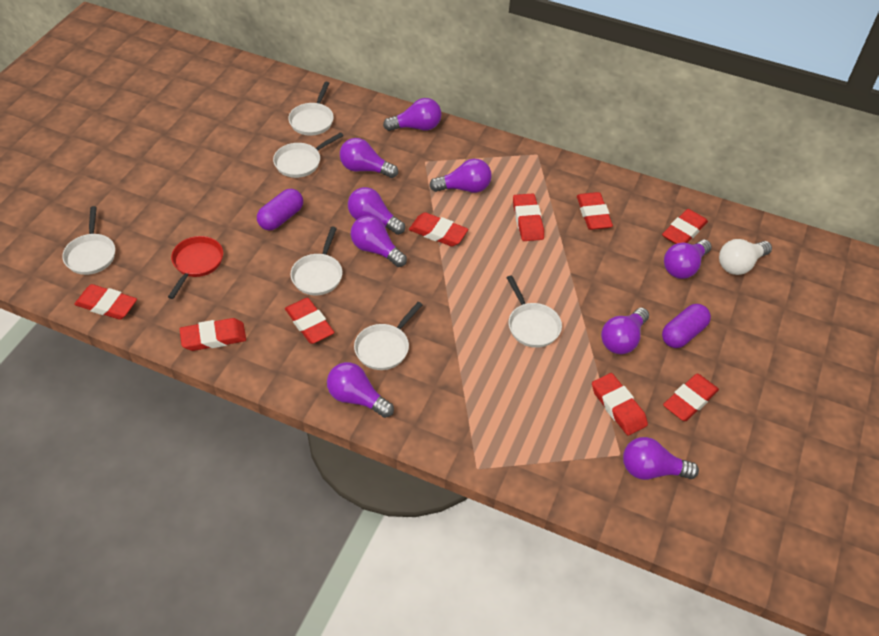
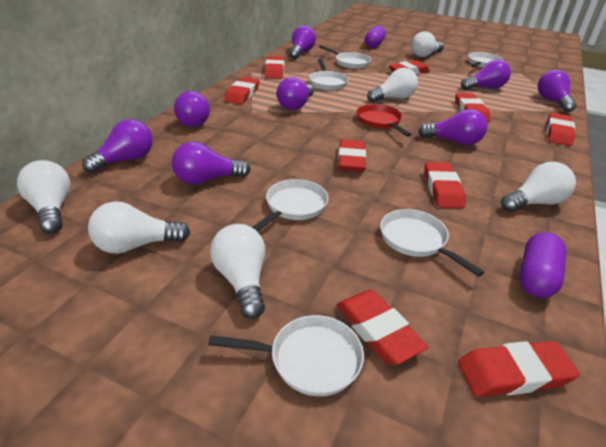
purple light bulb: 9 -> 8
white light bulb: 1 -> 6

